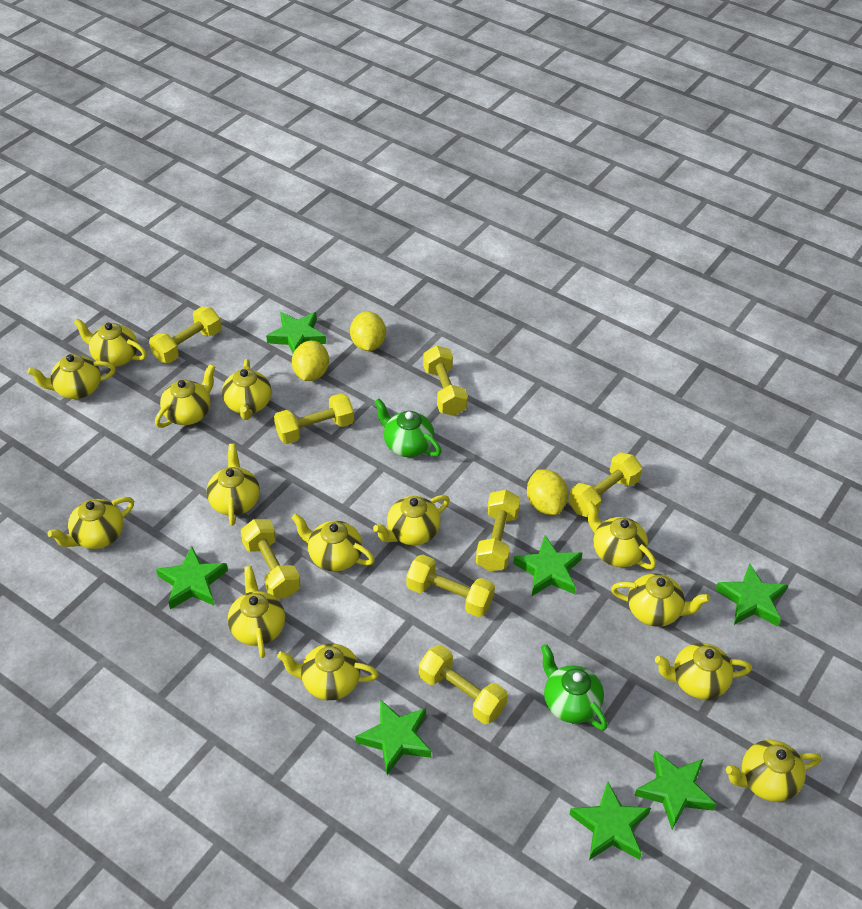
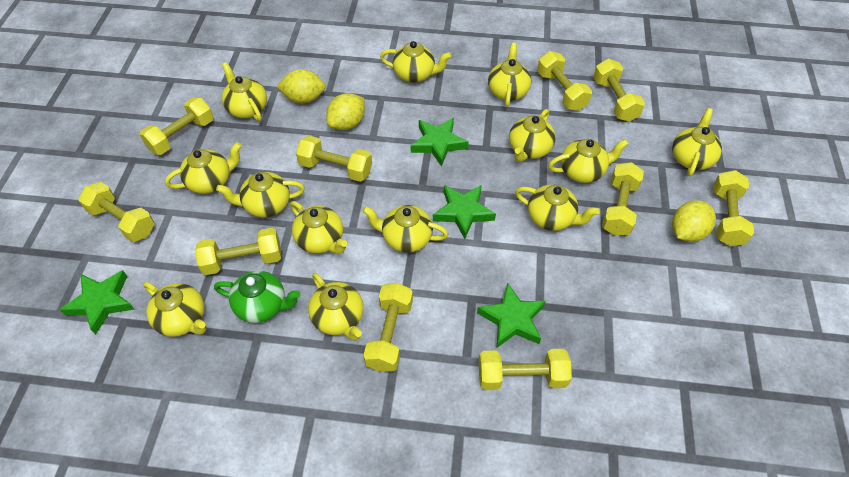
green star: 7 -> 4
green teapot: 2 -> 1
yellow dumbbell: 8 -> 10
yellow teapot: 14 -> 13

